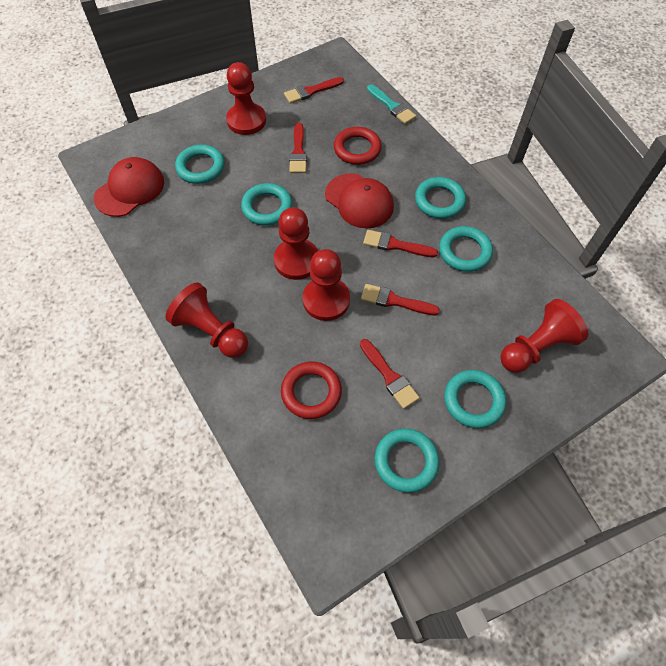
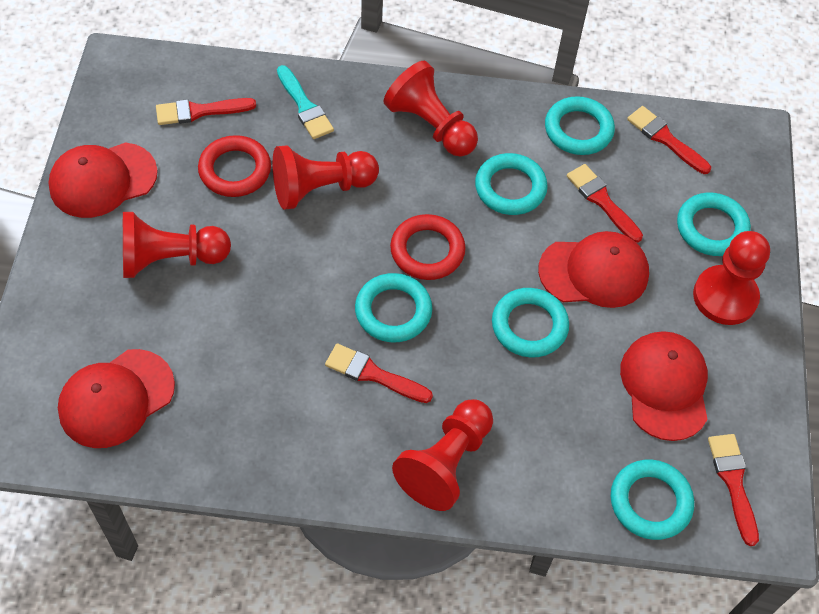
red cap: 2 -> 4

